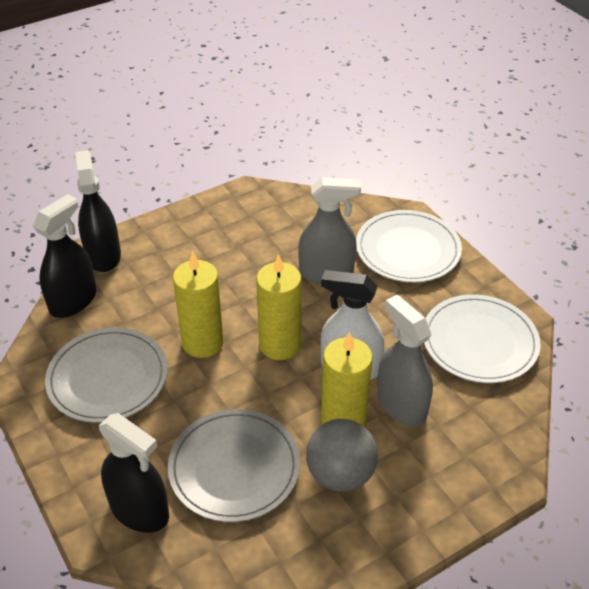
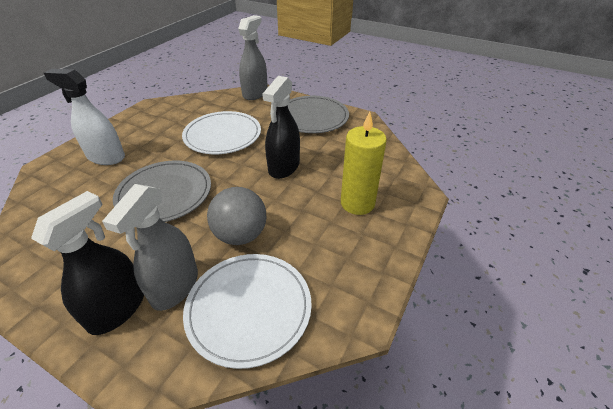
black spray bottle: 3 -> 2
yellow candle: 3 -> 1

